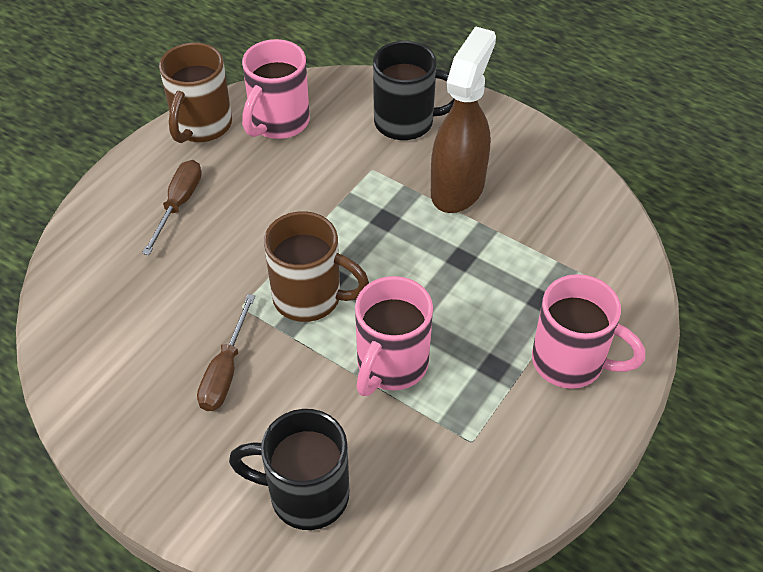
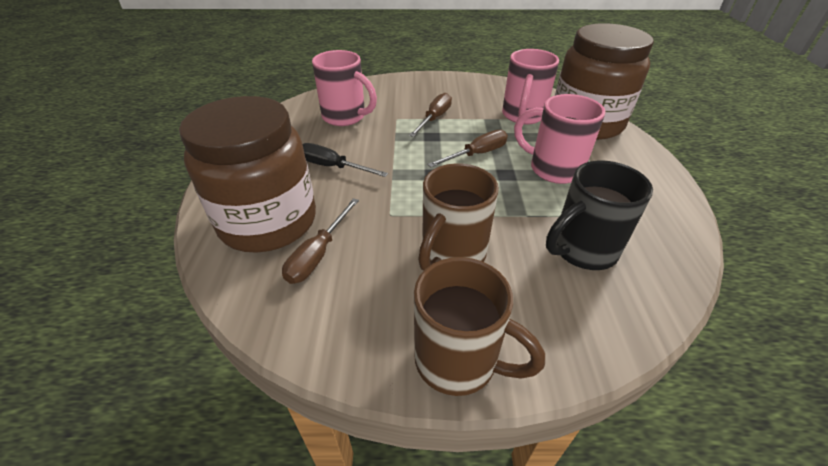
black mug: 2 -> 1
black screwdriver: 0 -> 1
brown jar: 0 -> 2
brown screwdriver: 2 -> 3
brown spray bottle: 1 -> 0

